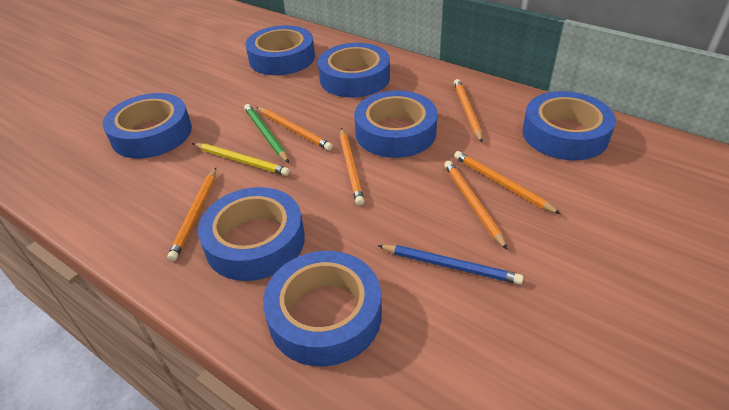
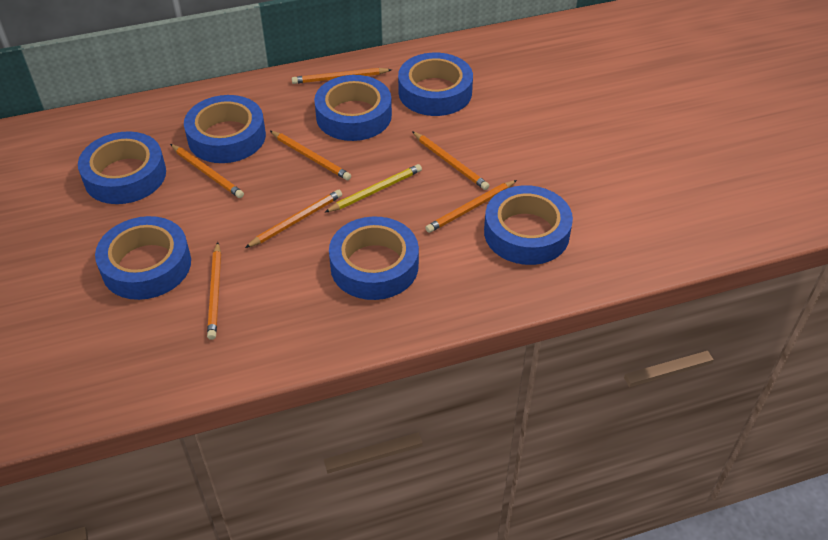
blue pencil: 1 -> 0
green pencil: 1 -> 0
orange pencil: 6 -> 7

